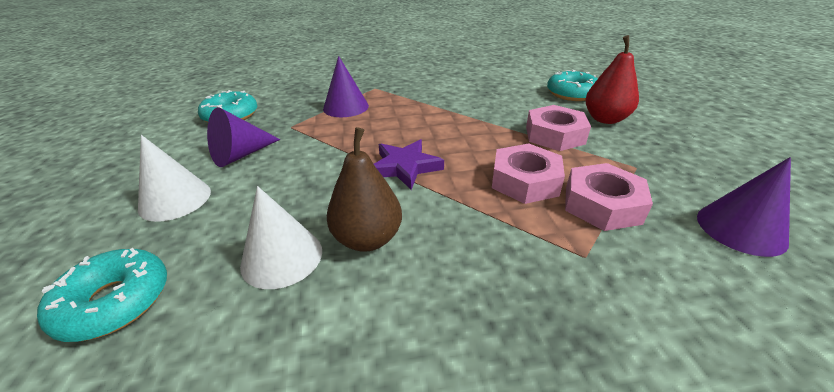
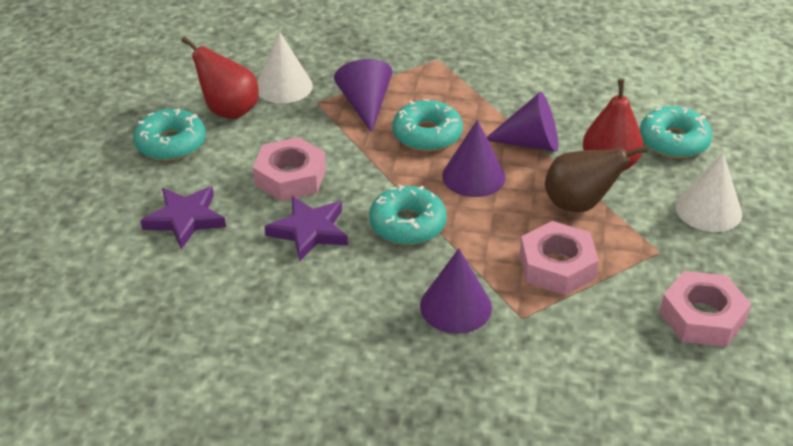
purple cone: 3 -> 4
purple star: 1 -> 2
red pear: 1 -> 2
turquoise donut: 3 -> 4

